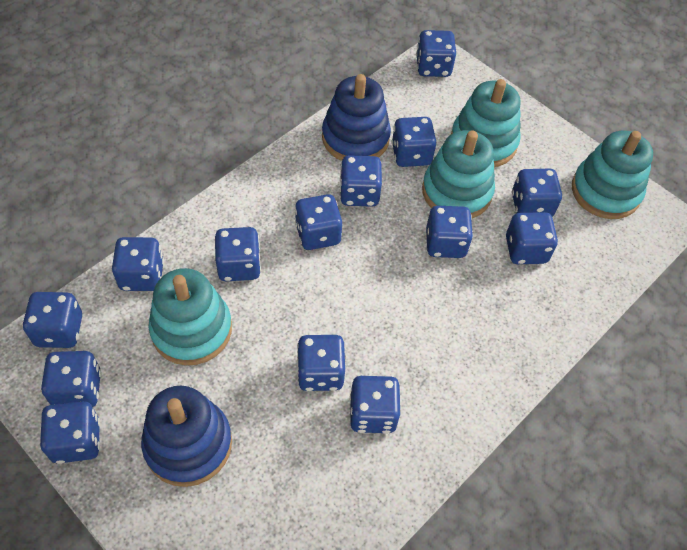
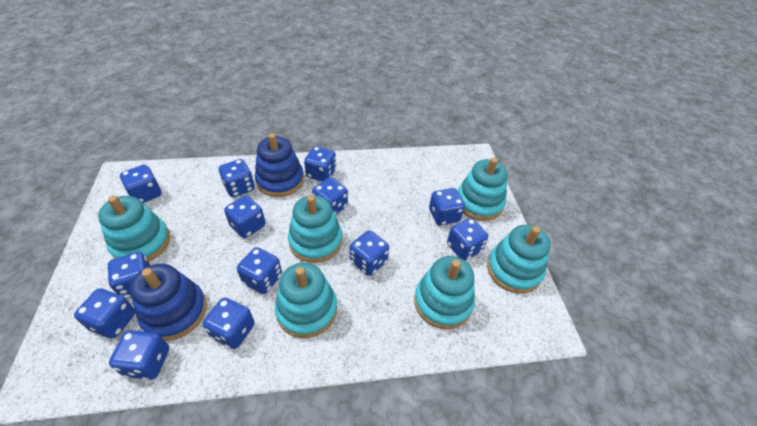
blue dice: 14 -> 13
turquoise stacking toy: 4 -> 6

